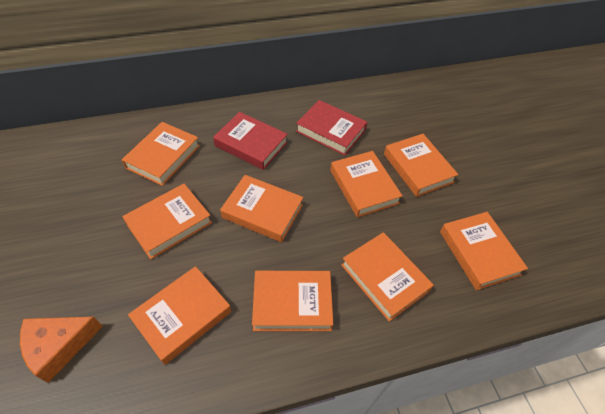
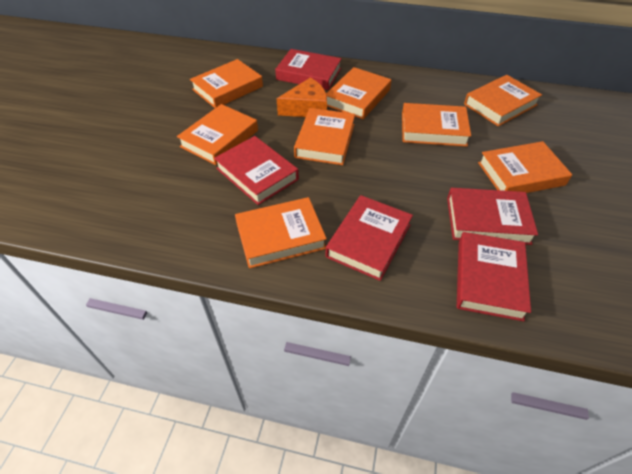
orange book: 9 -> 8
red book: 2 -> 5

